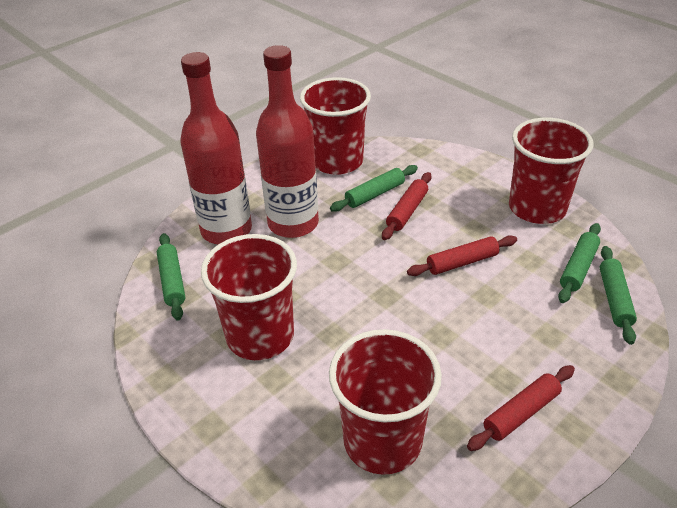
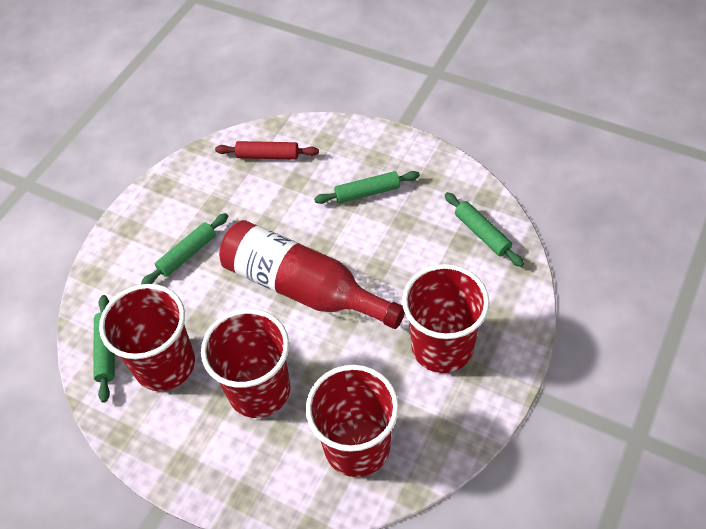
red bottle: 2 -> 1
red rolling pin: 3 -> 1

